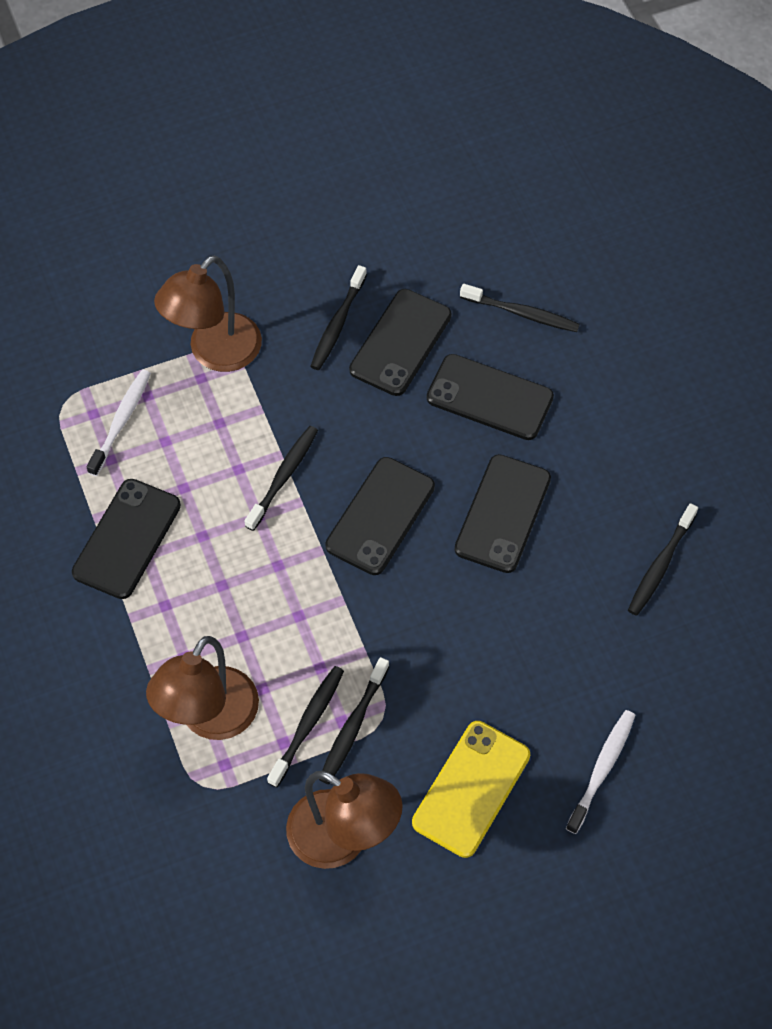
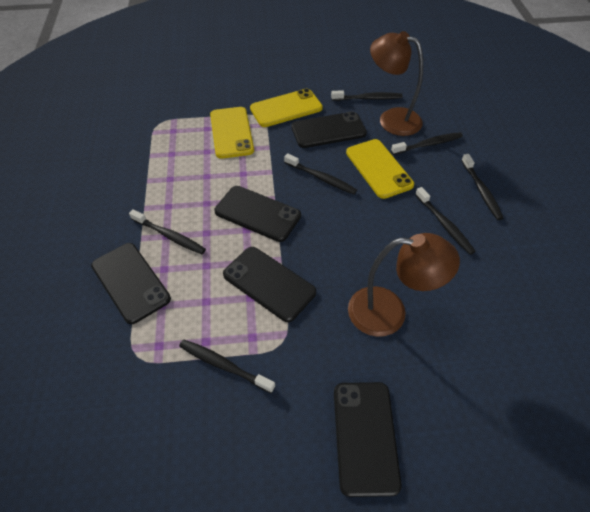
black toothbrush: 6 -> 7
brown lamp: 3 -> 2
white toothbrush: 2 -> 0
yellow phone: 1 -> 3

